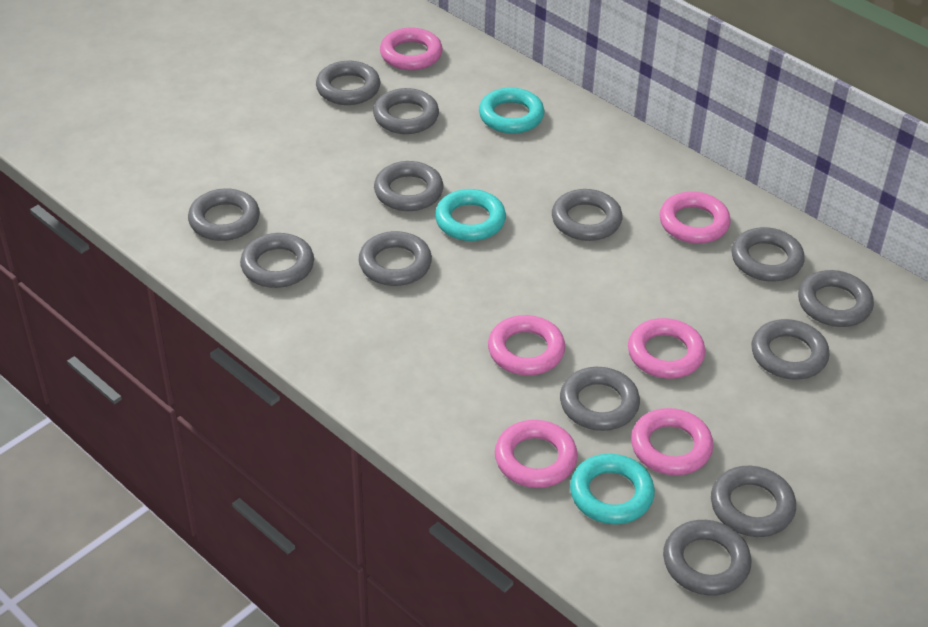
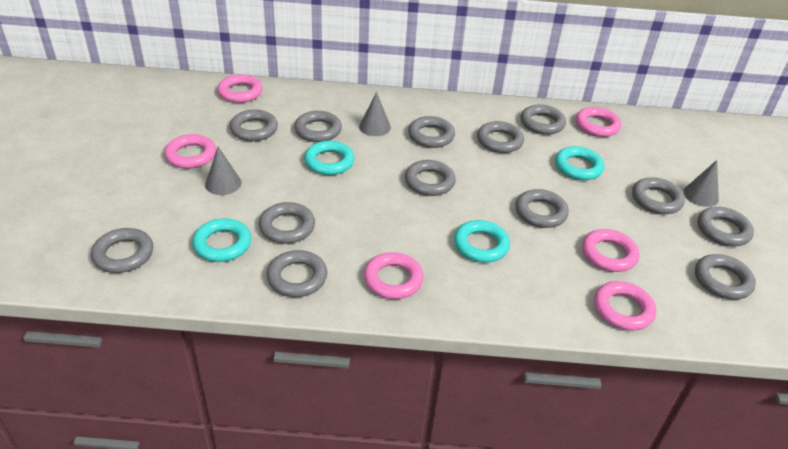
grey cone: 0 -> 3
turquoise ring: 3 -> 4

